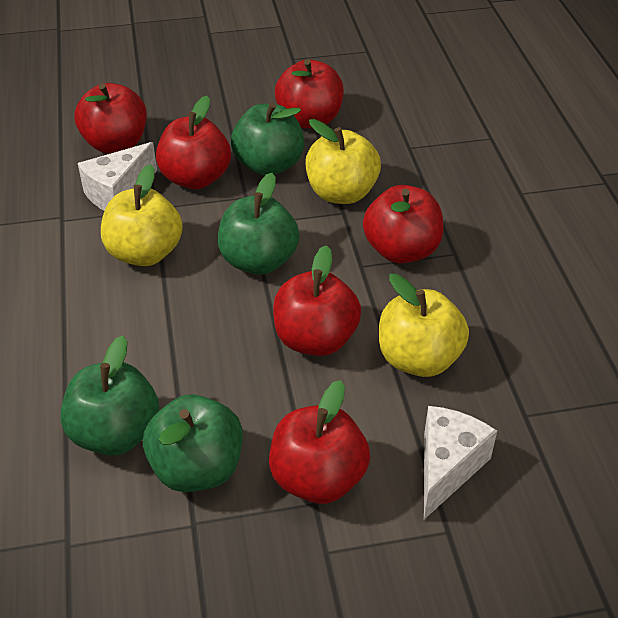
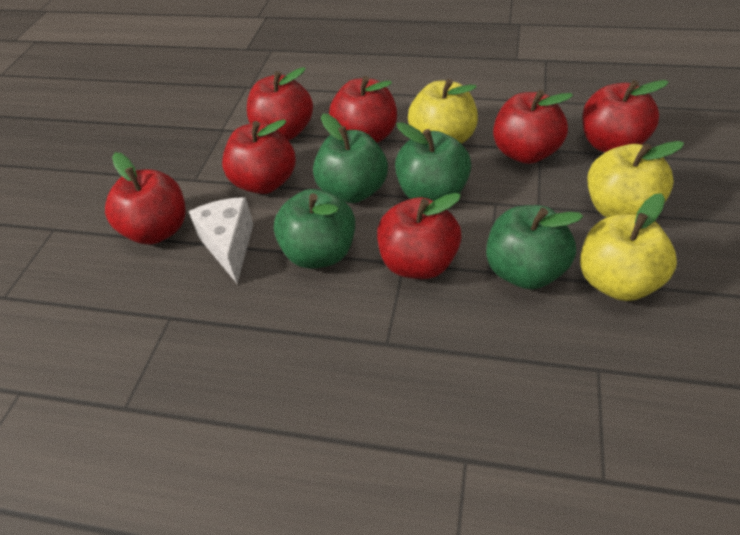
red apple: 6 -> 7
white cheese: 2 -> 1

